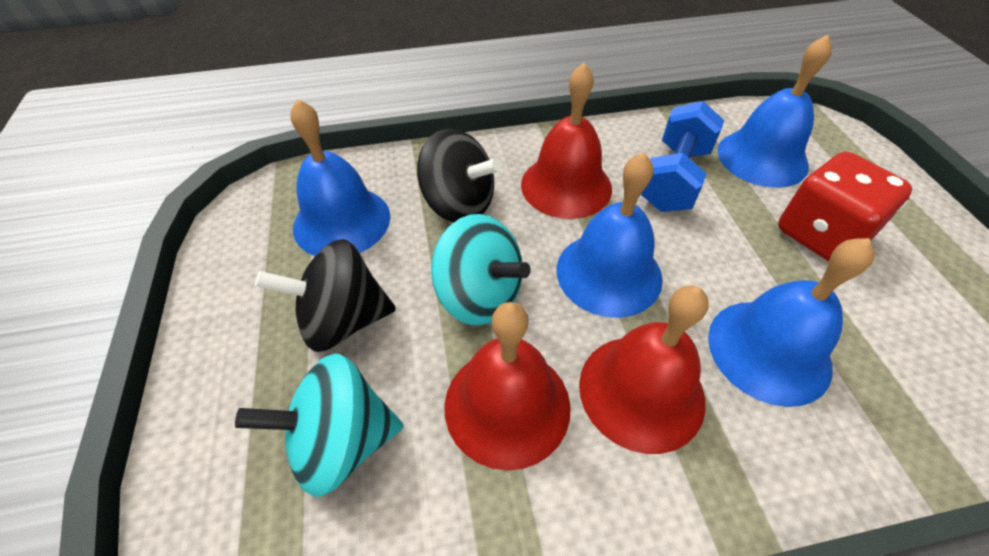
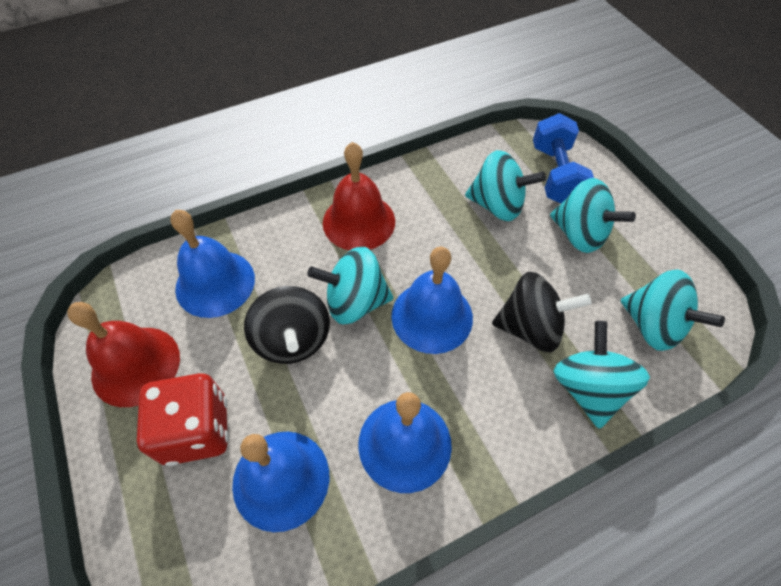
red bell: 3 -> 2
turquoise spinning top: 2 -> 5

